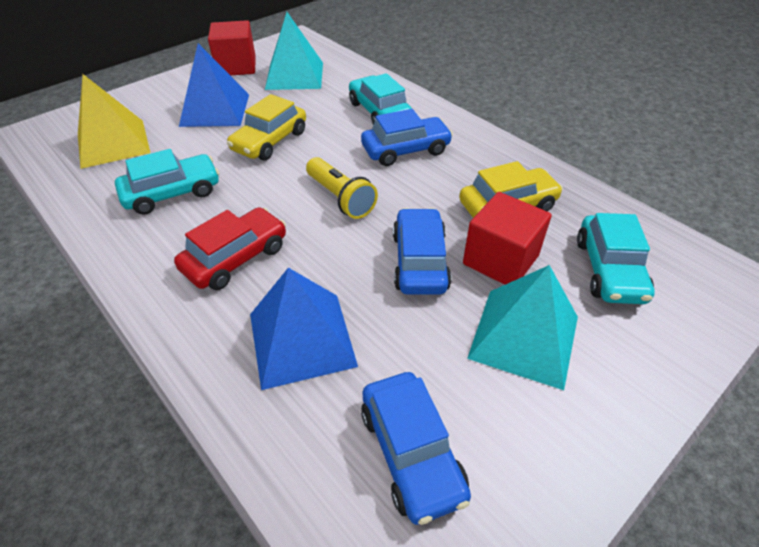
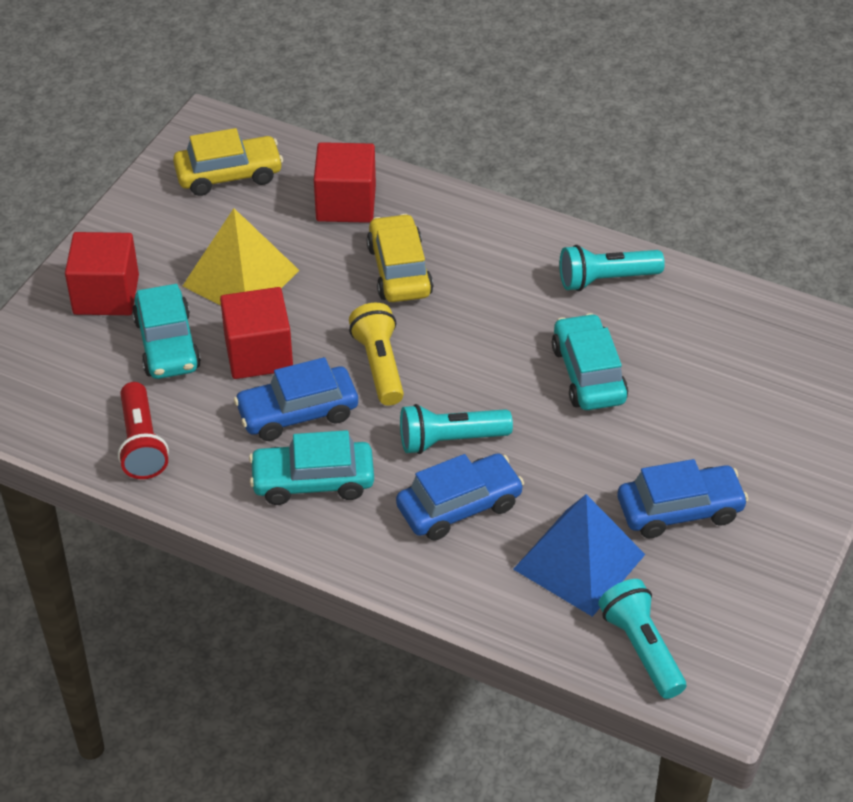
blue pyramid: 2 -> 1
red car: 1 -> 0
red cube: 2 -> 3
red flashlight: 0 -> 1
turquoise flashlight: 0 -> 3
turquoise pyramid: 2 -> 0

